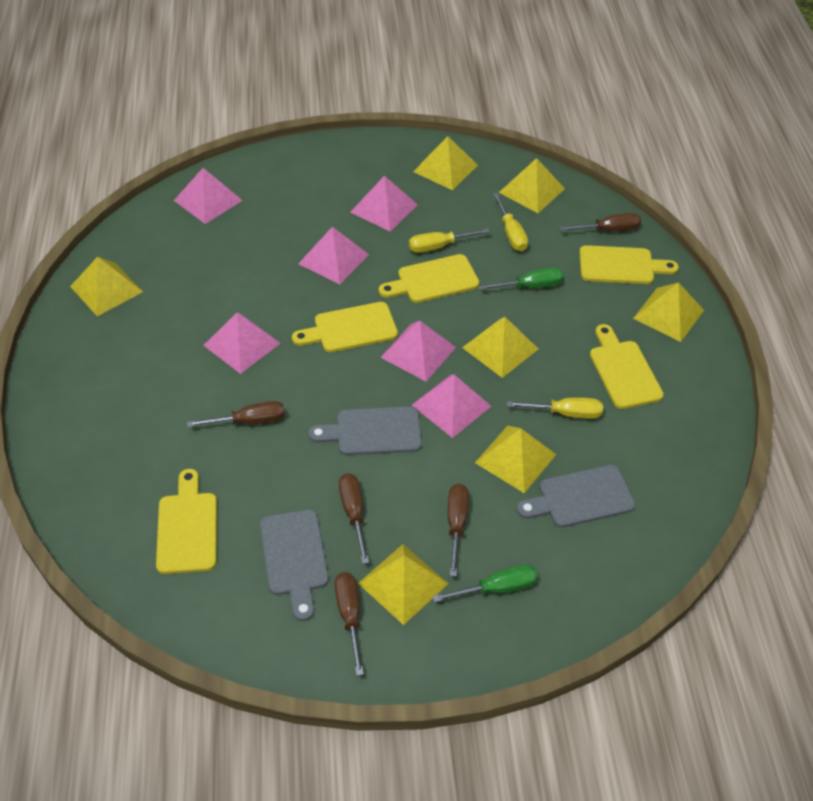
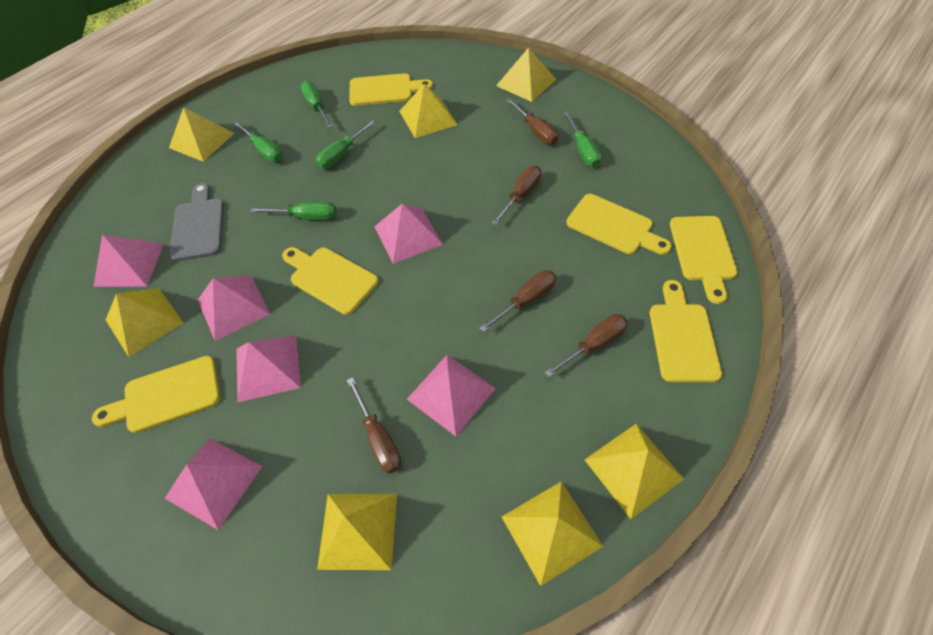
green screwdriver: 2 -> 5
grey cutting board: 3 -> 1
yellow cutting board: 5 -> 6
yellow screwdriver: 3 -> 0

